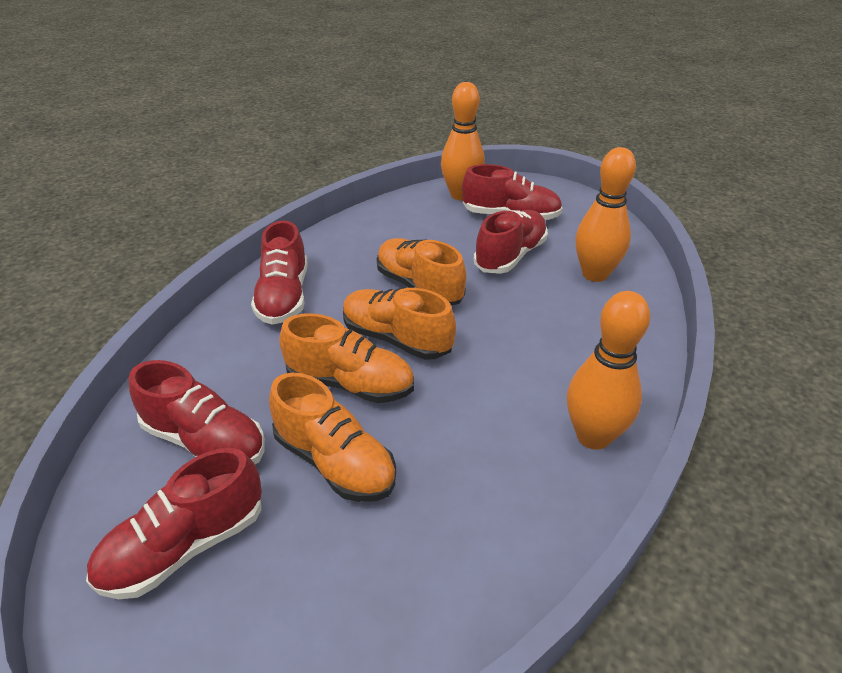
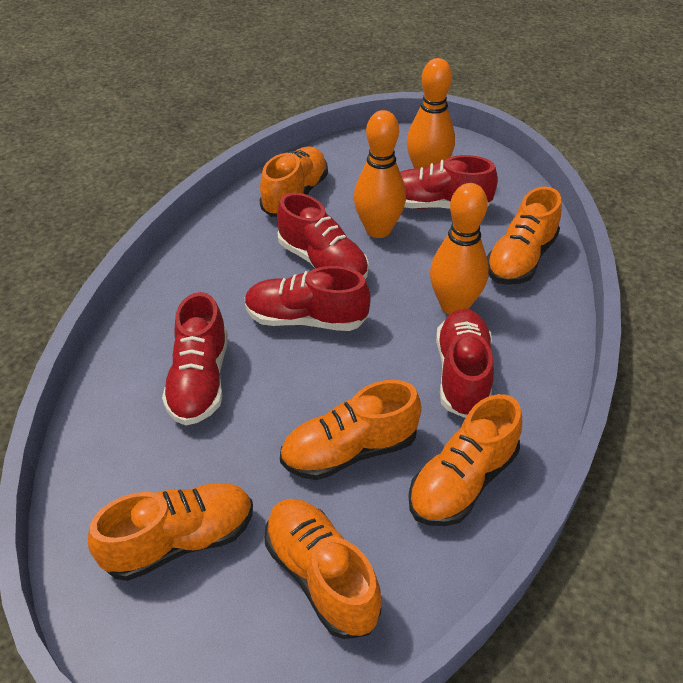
orange shoe: 4 -> 6

